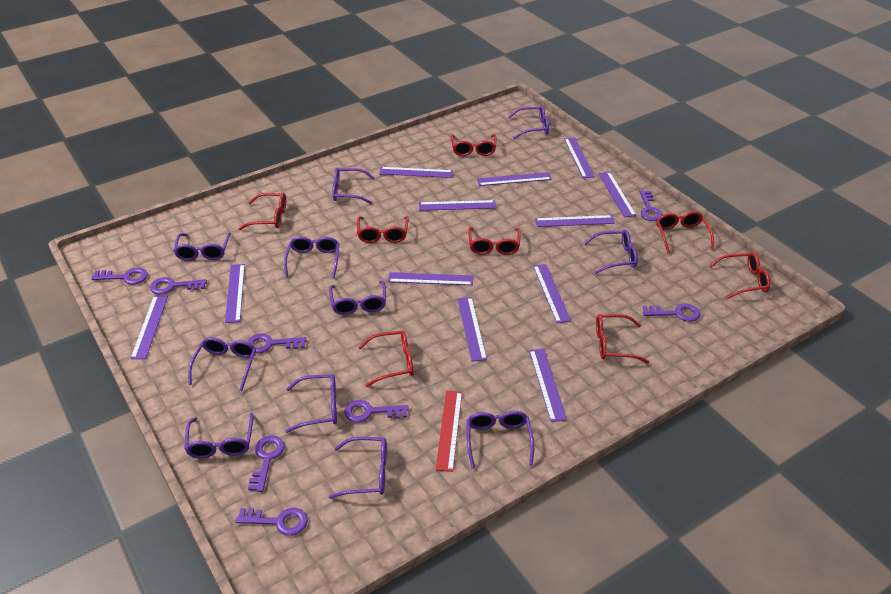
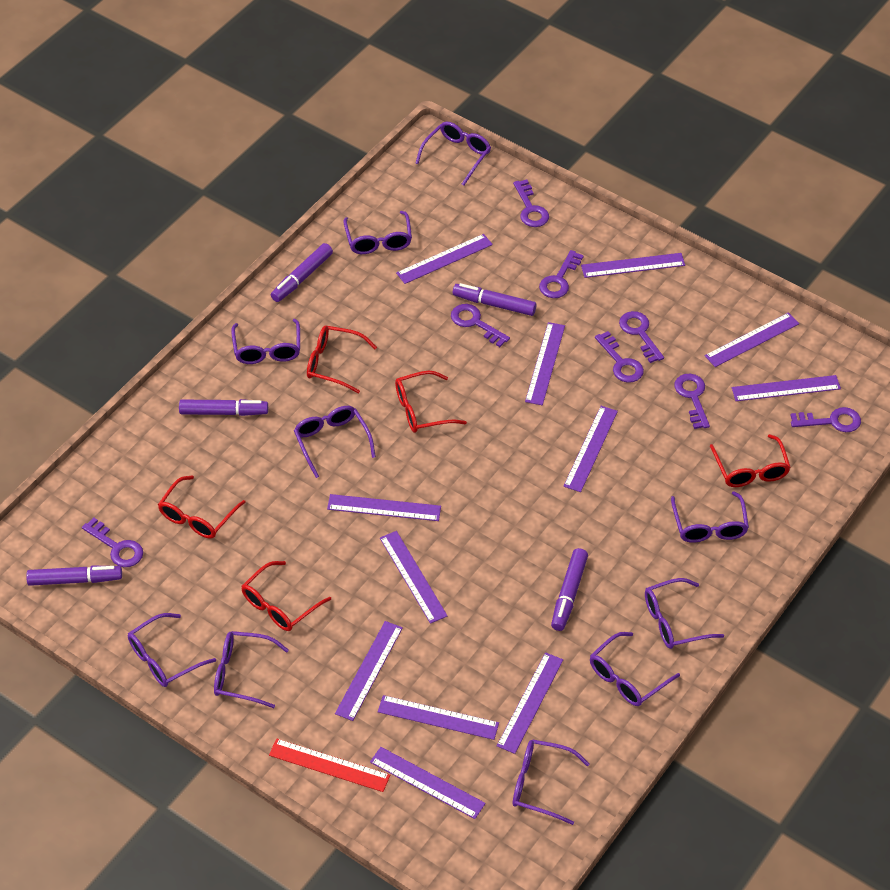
purple glasses: 11 -> 10
purple marker: 0 -> 5
red glasses: 8 -> 5

